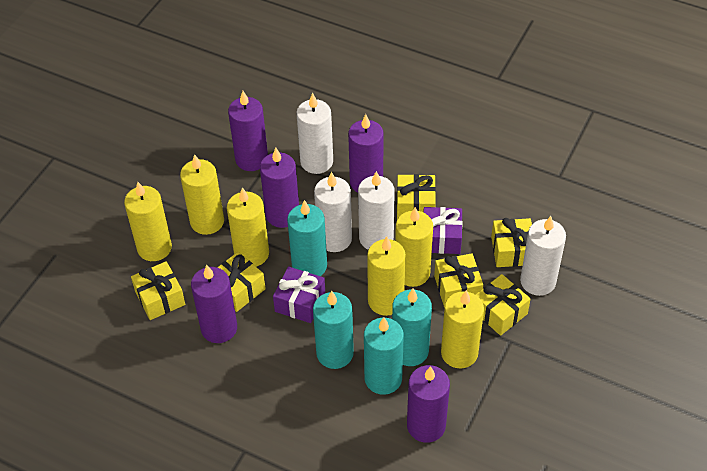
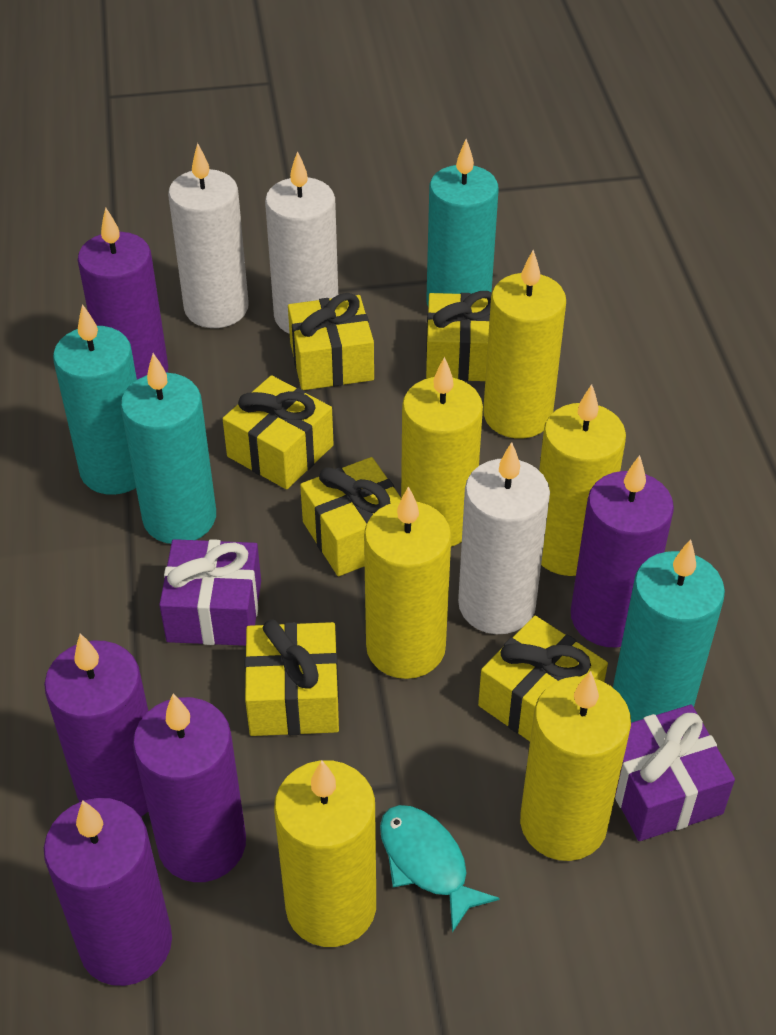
turquoise fish: 0 -> 1
white candle: 4 -> 3

